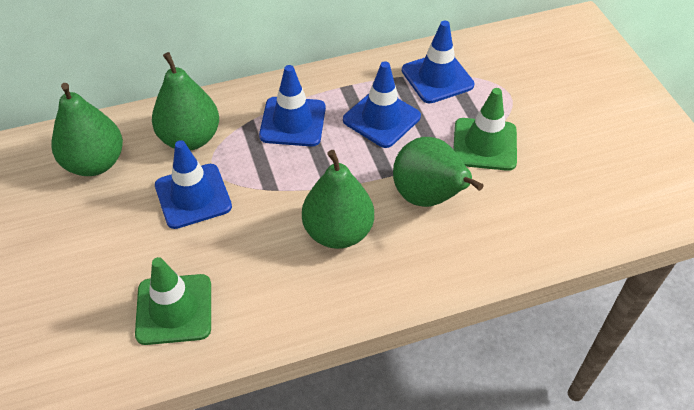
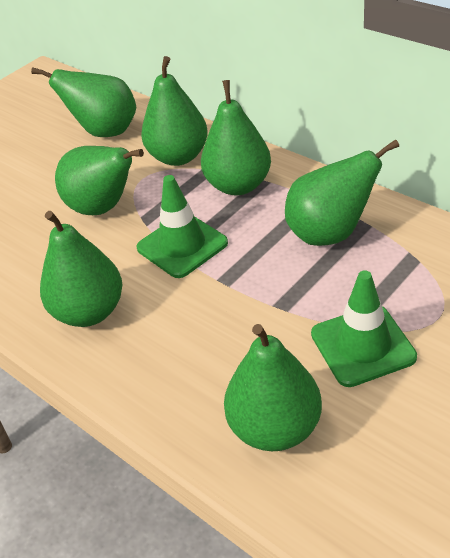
blue traffic cone: 4 -> 0
green pear: 4 -> 7

